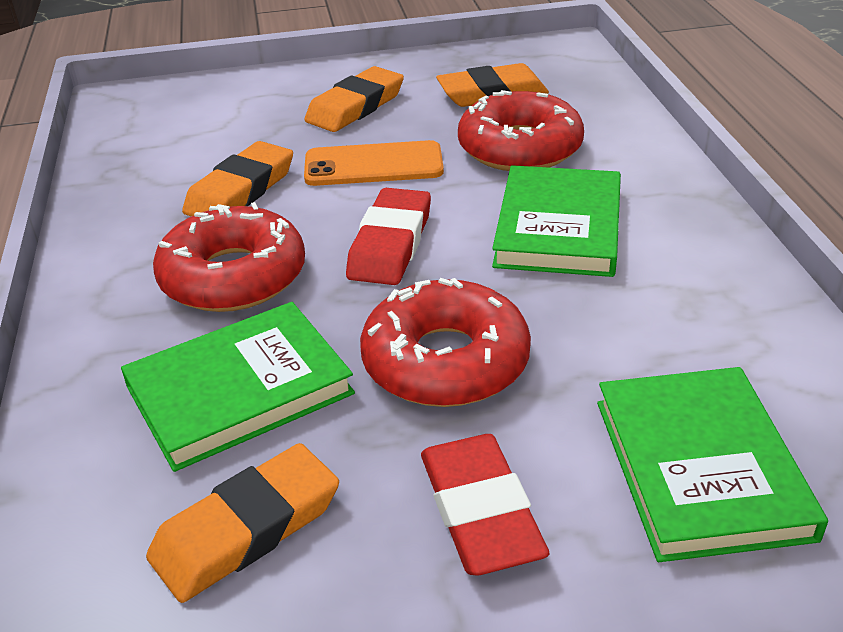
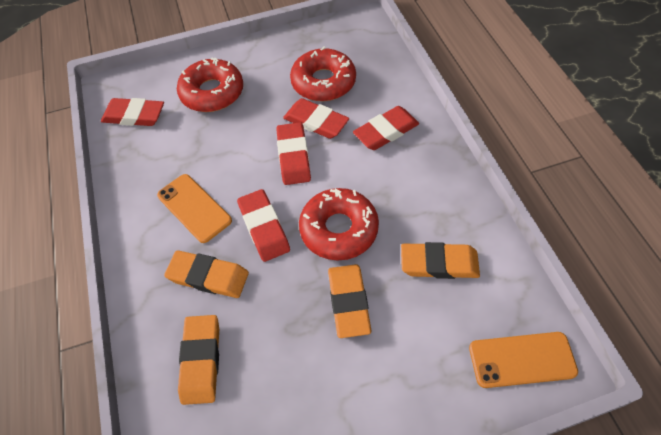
green book: 3 -> 0
orange phone: 1 -> 2
red eraser: 2 -> 5

